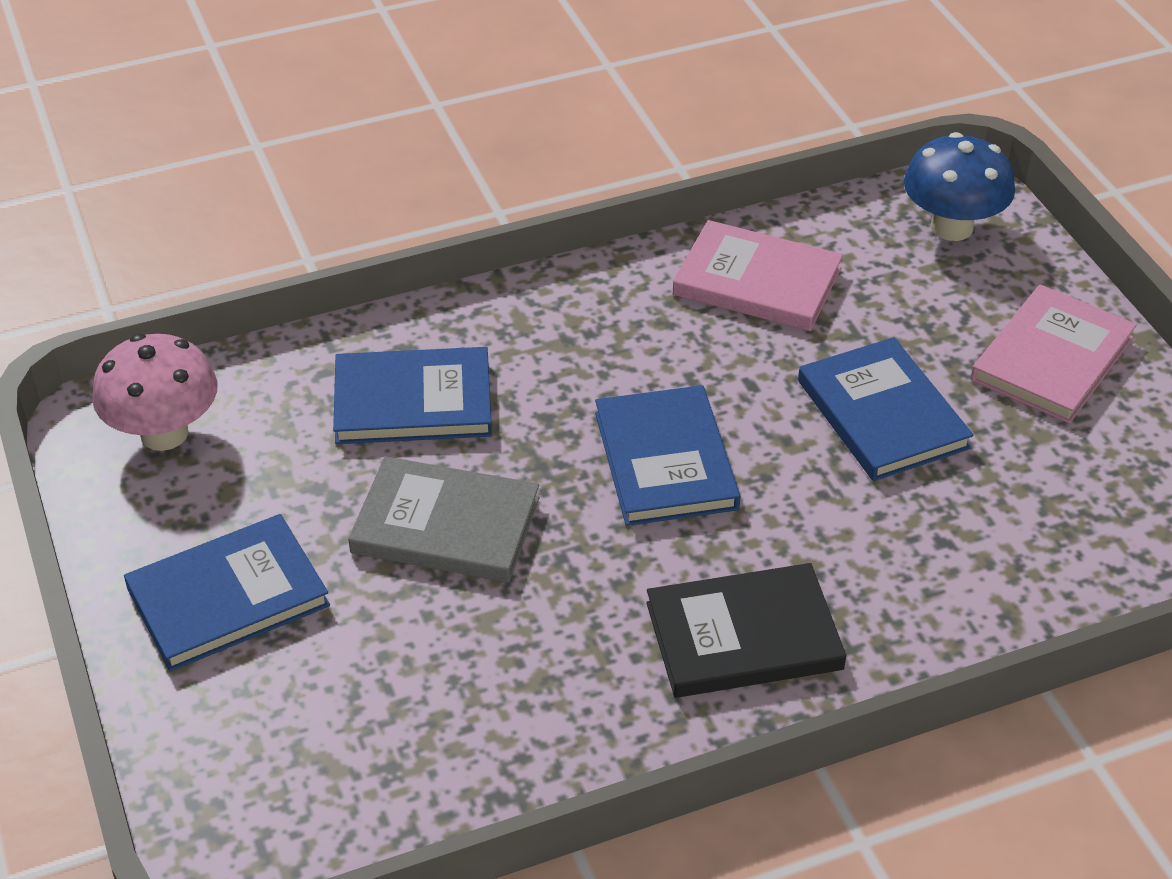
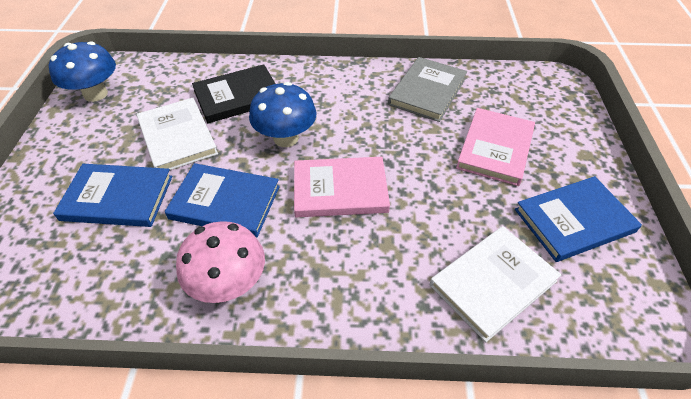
blue book: 4 -> 3
blue mushroom: 1 -> 2
white book: 0 -> 2

